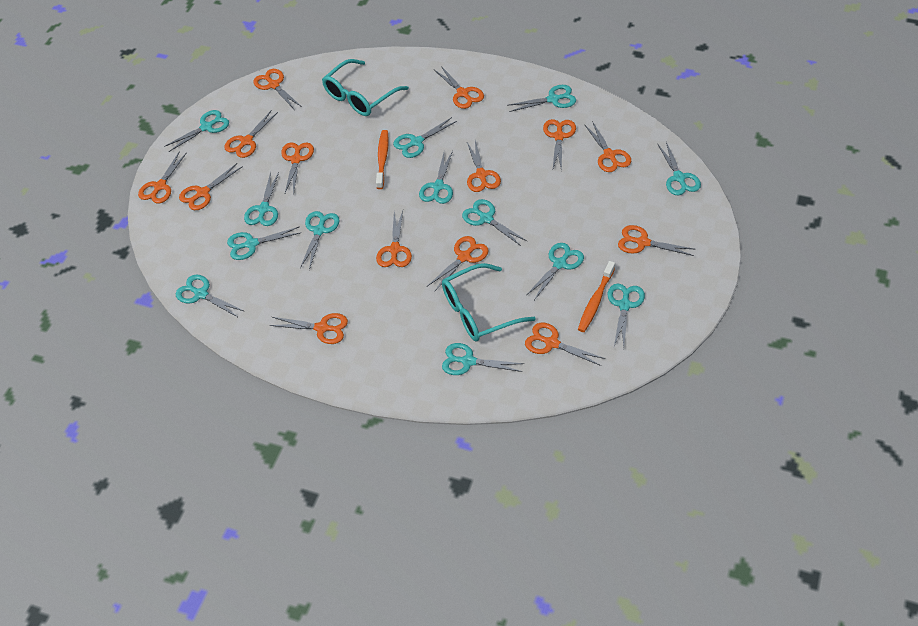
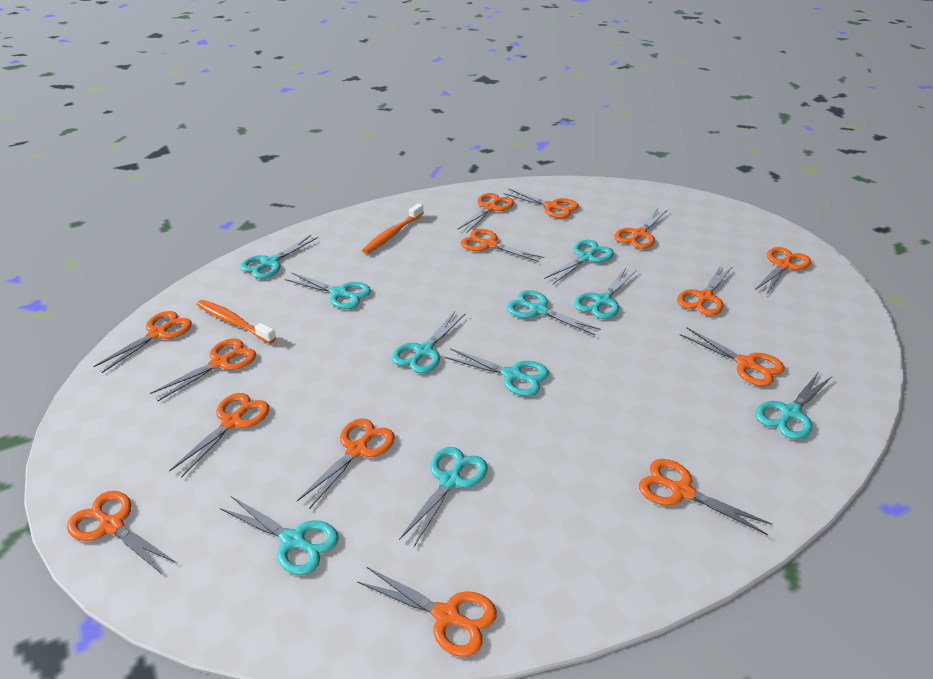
turquoise glasses: 2 -> 0
turquoise scissors: 13 -> 10

